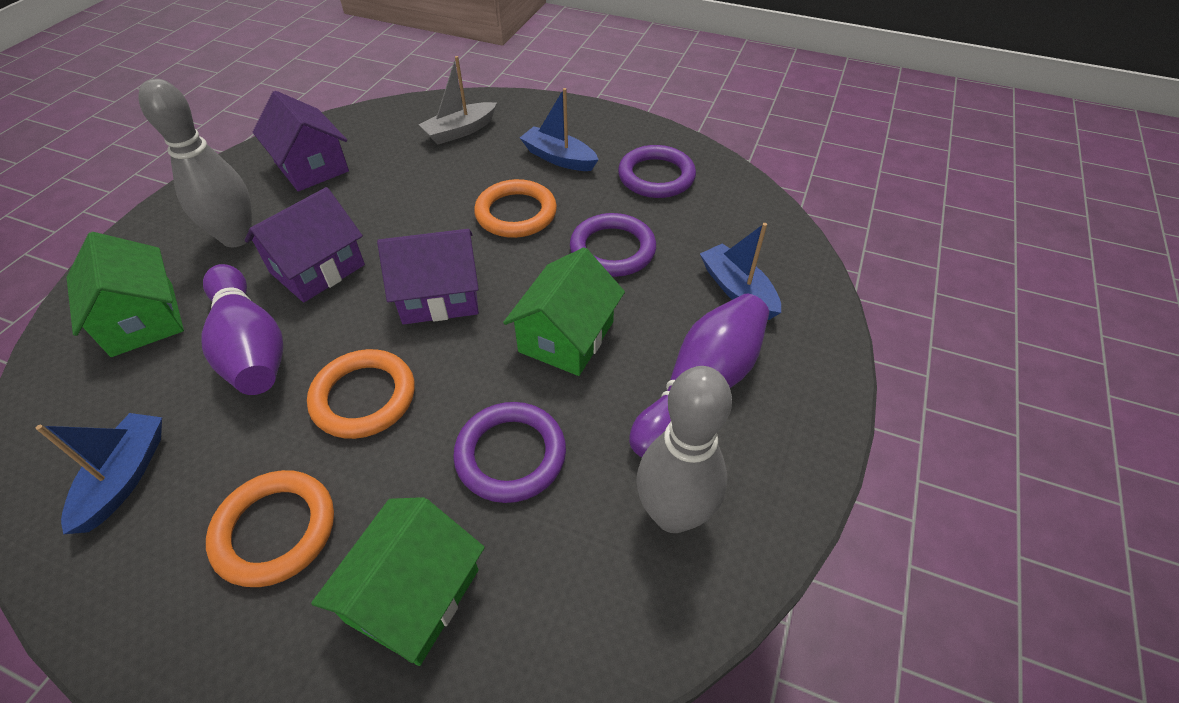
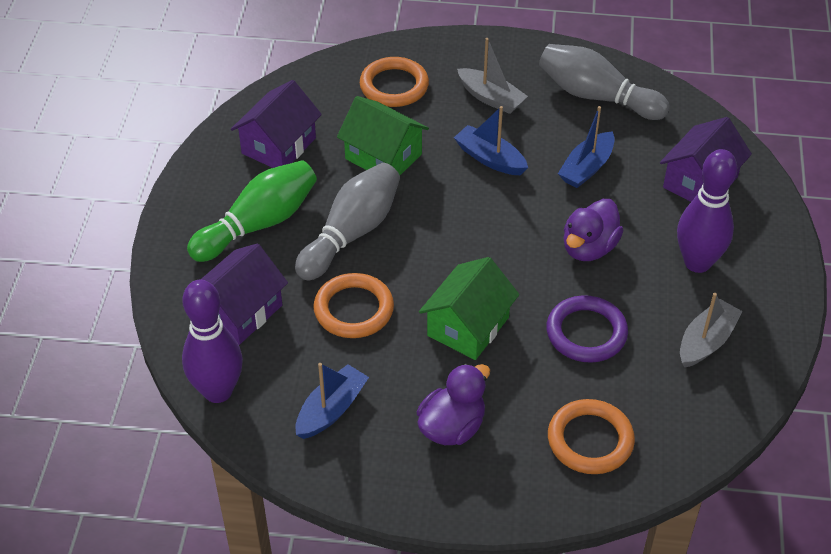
green bowling pin: 0 -> 1
green house: 3 -> 2
grey boat: 1 -> 2
purple duck: 0 -> 2
purple ring: 3 -> 1

